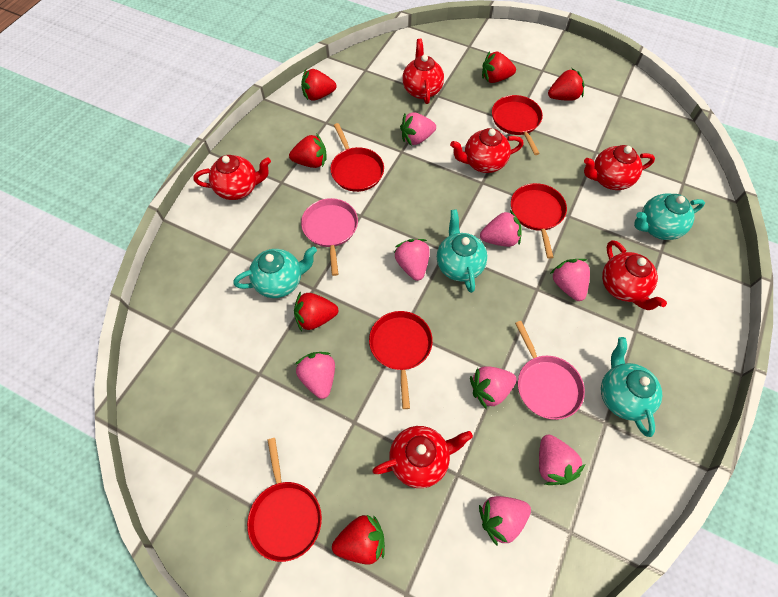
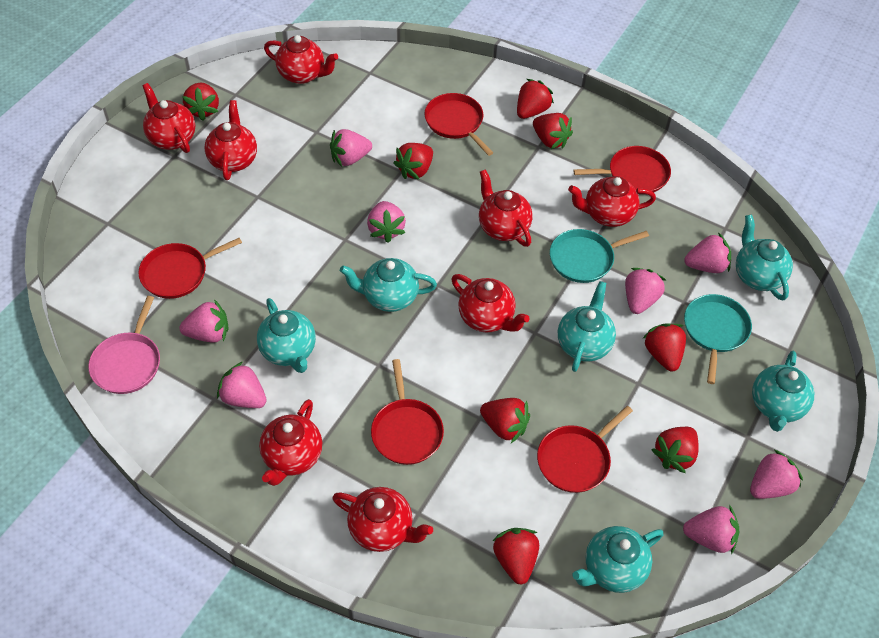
pink pan: 2 -> 1
red strawberry: 6 -> 8
red teapot: 6 -> 8
turquoise pan: 0 -> 2
turquoise teapot: 4 -> 6

